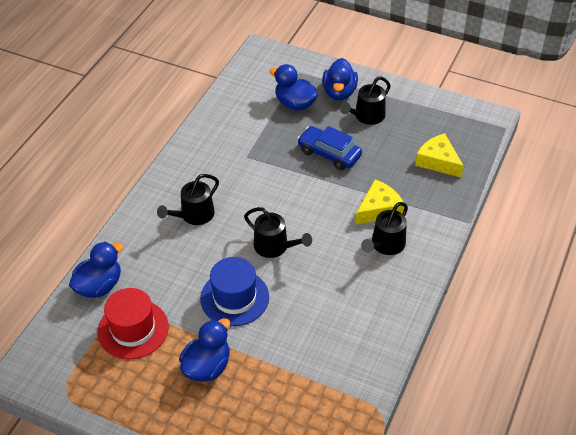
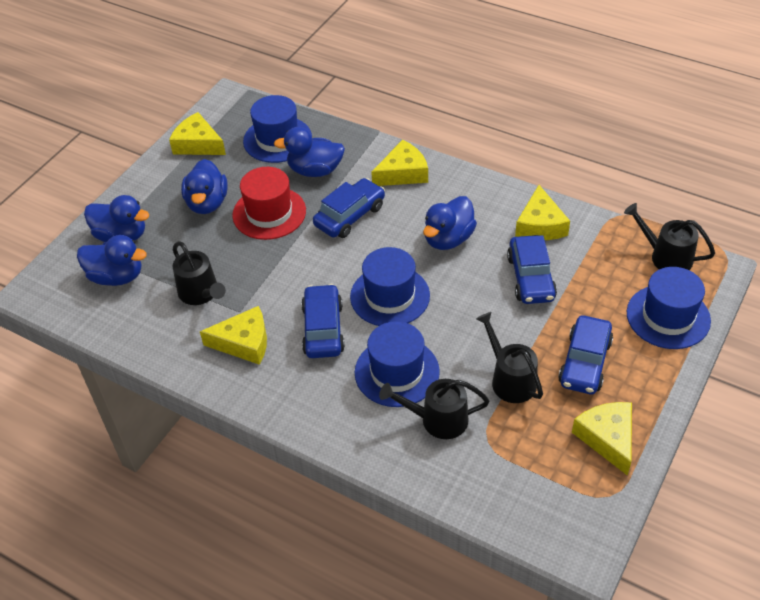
blue car: 1 -> 4
blue duck: 4 -> 5
blue hat: 1 -> 4
yellow cheese: 2 -> 5

